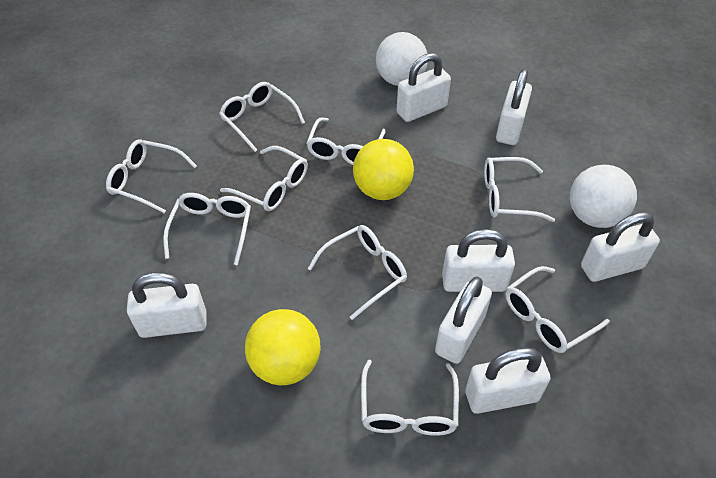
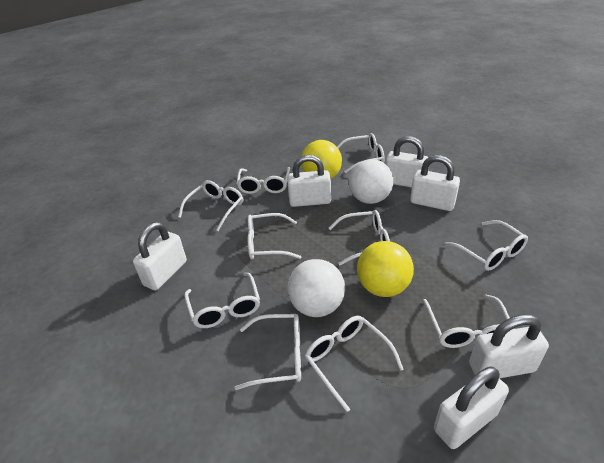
white glasses: 9 -> 10
white padlock: 7 -> 6

